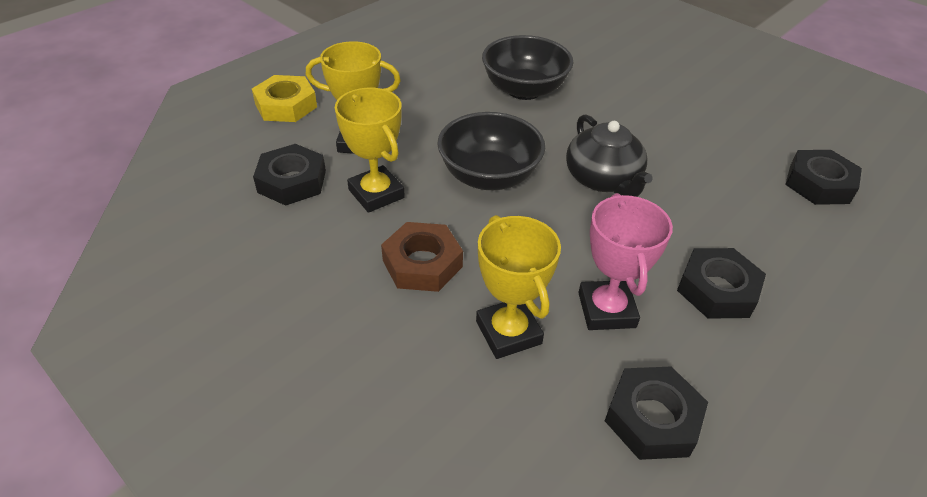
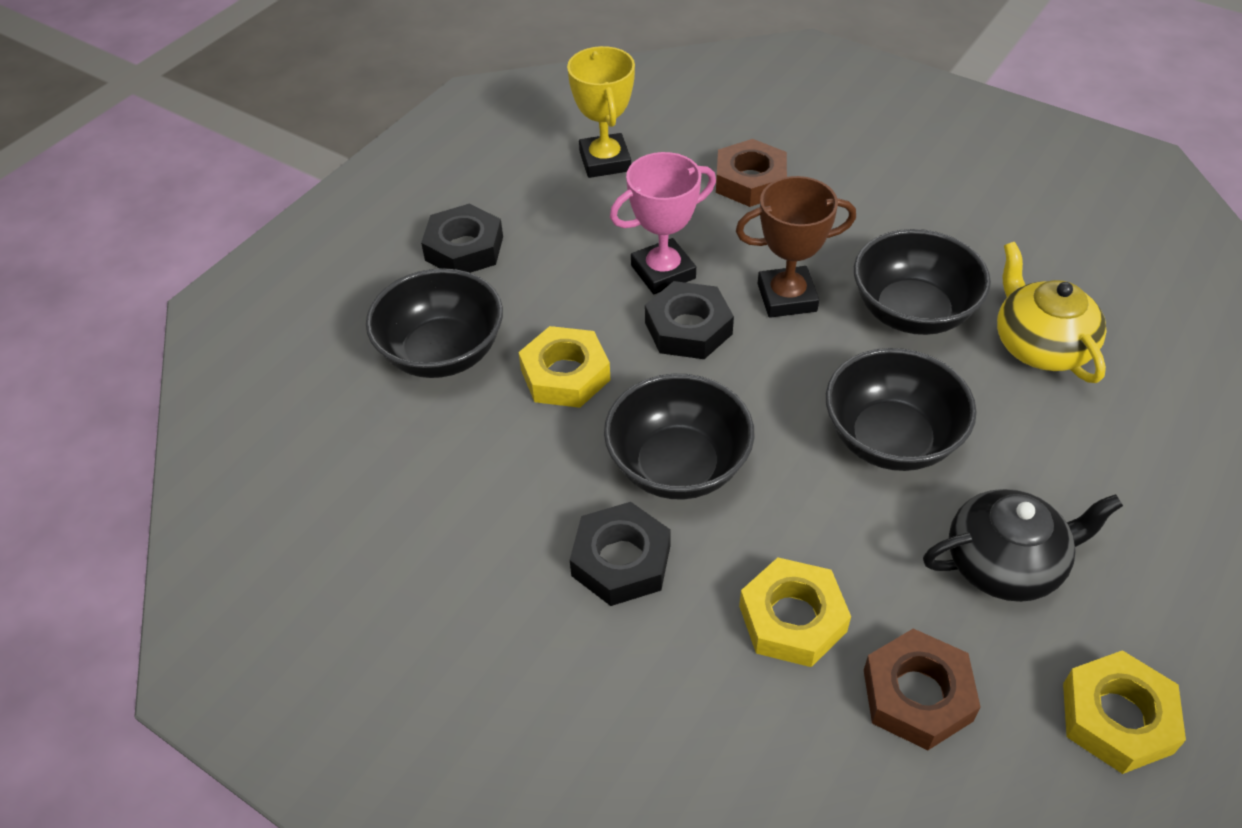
black bowl: 2 -> 4
black nut: 4 -> 3
brown nut: 1 -> 2
brown trophy: 0 -> 1
yellow nut: 1 -> 3
yellow teapot: 0 -> 1
yellow trophy: 3 -> 1

